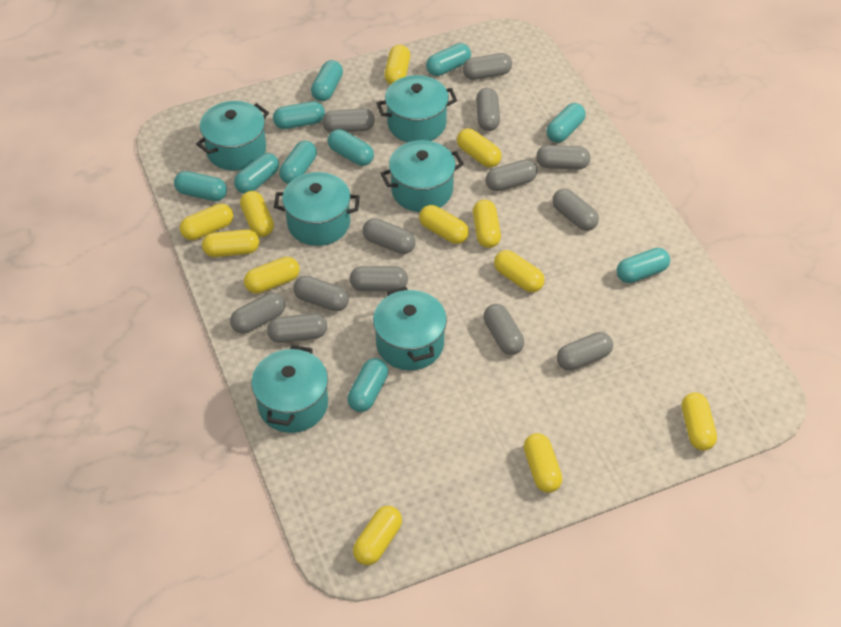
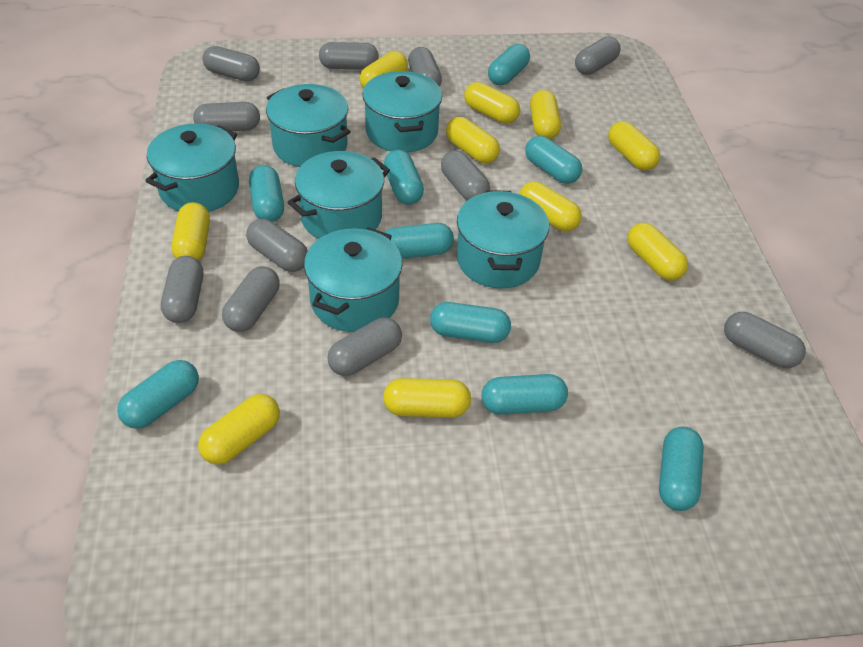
grey capsule: 13 -> 11
turquoise capsule: 10 -> 9
yellow capsule: 12 -> 10

